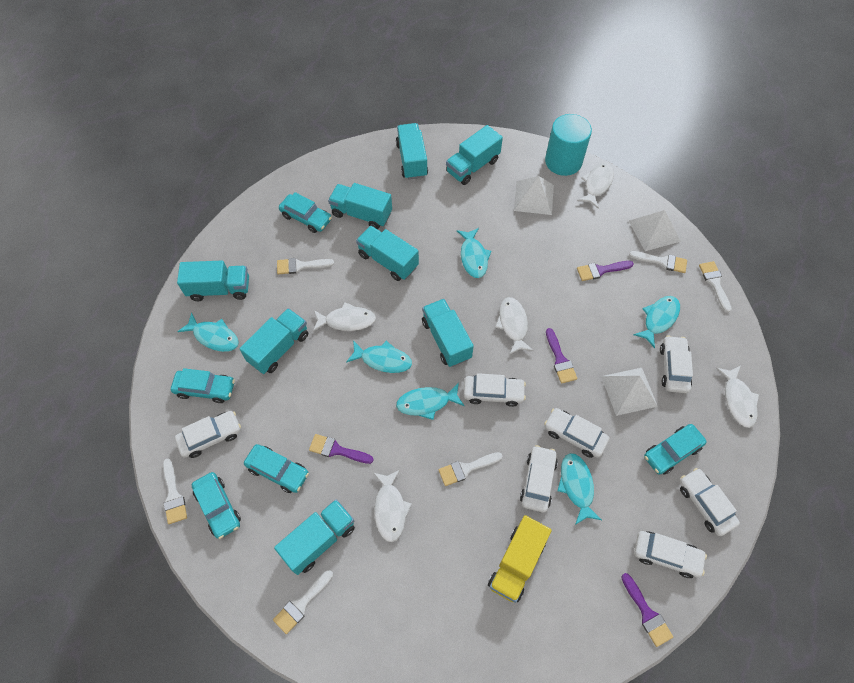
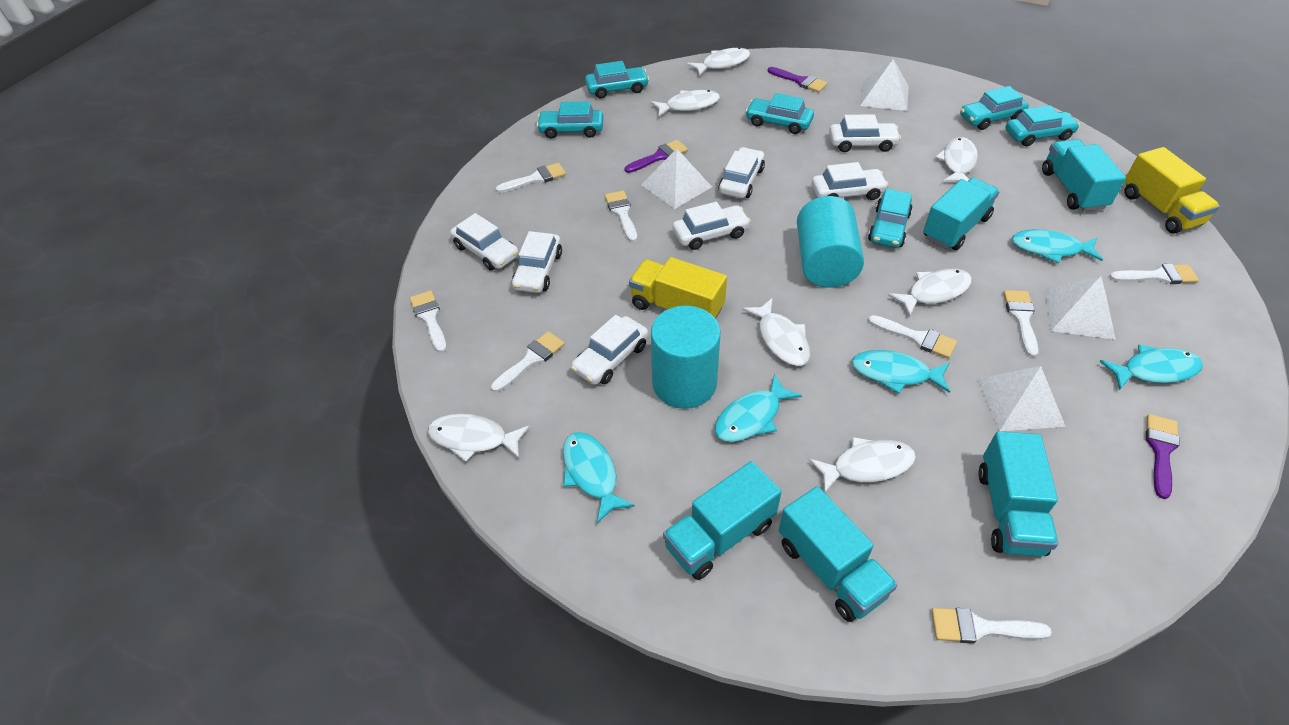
purple brush: 4 -> 3
turquoise car: 5 -> 6
turquoise cylinder: 1 -> 2
turquoise fish: 6 -> 5
turquoise truck: 8 -> 5
white brush: 6 -> 8
white fish: 5 -> 7
white pyramid: 3 -> 4
yellow truck: 1 -> 2

